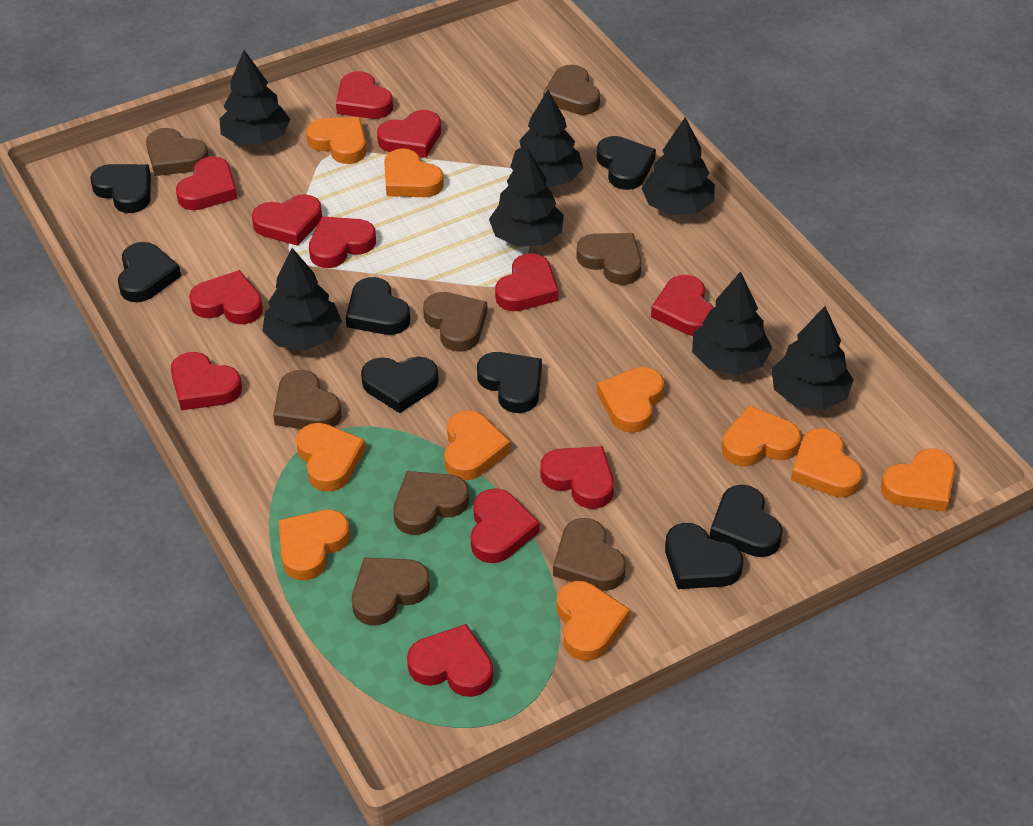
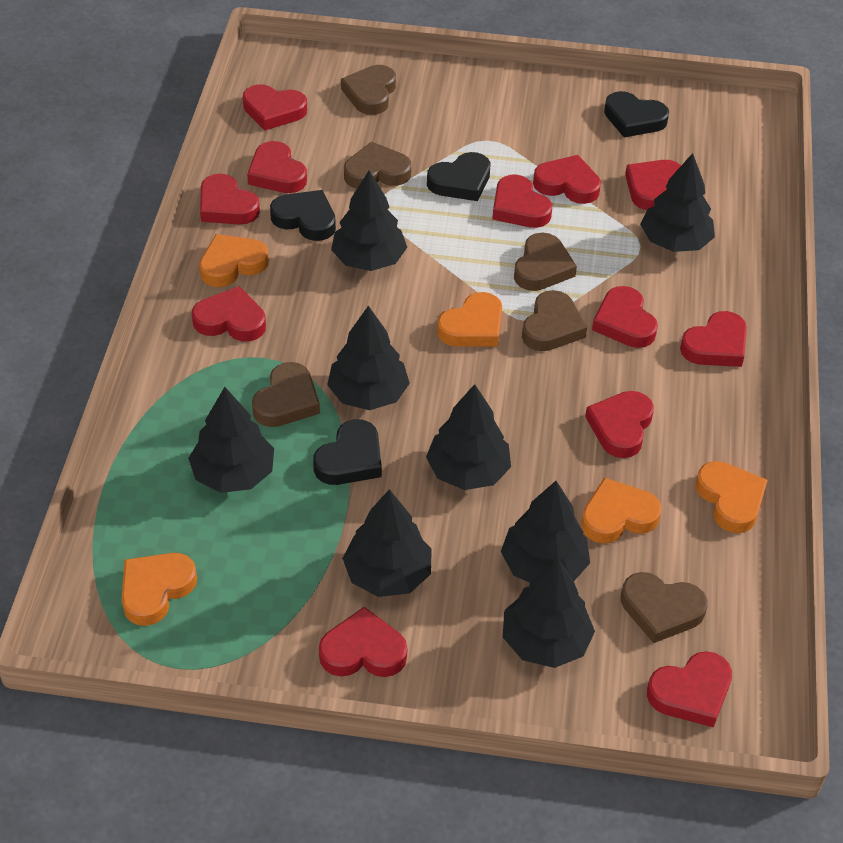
black heart: 8 -> 4
black tree: 7 -> 8
brown heart: 8 -> 6
orange heart: 10 -> 5

